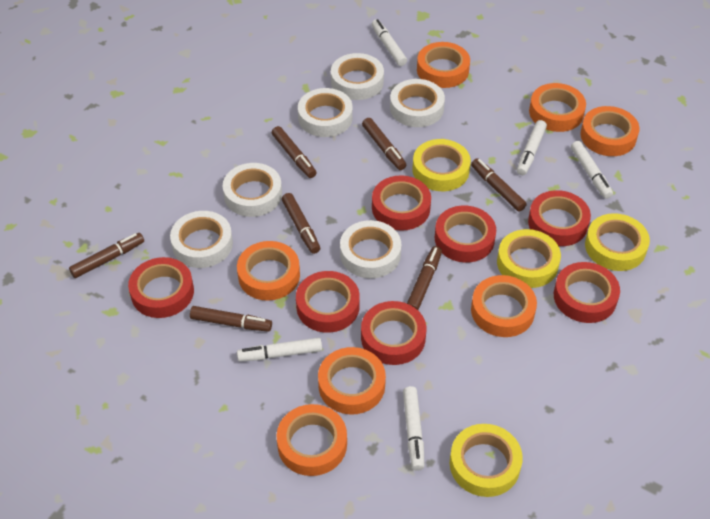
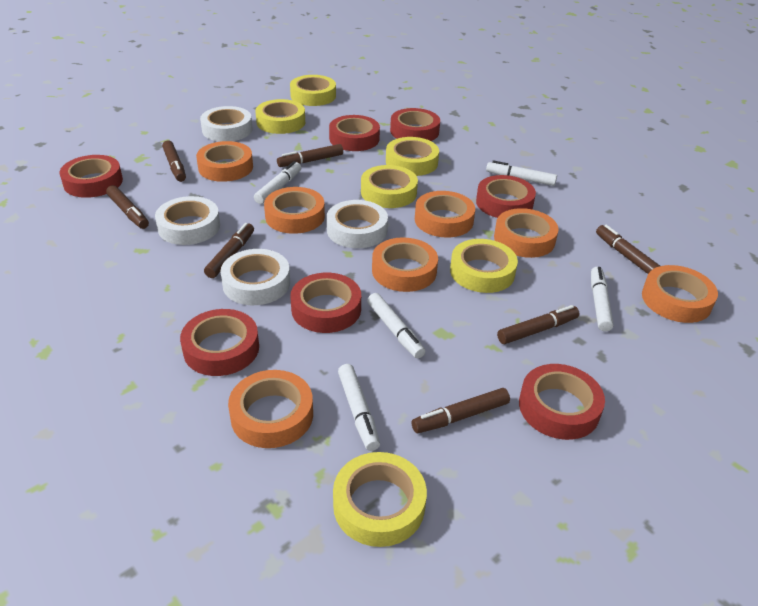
white tape: 6 -> 4
yellow tape: 4 -> 6

